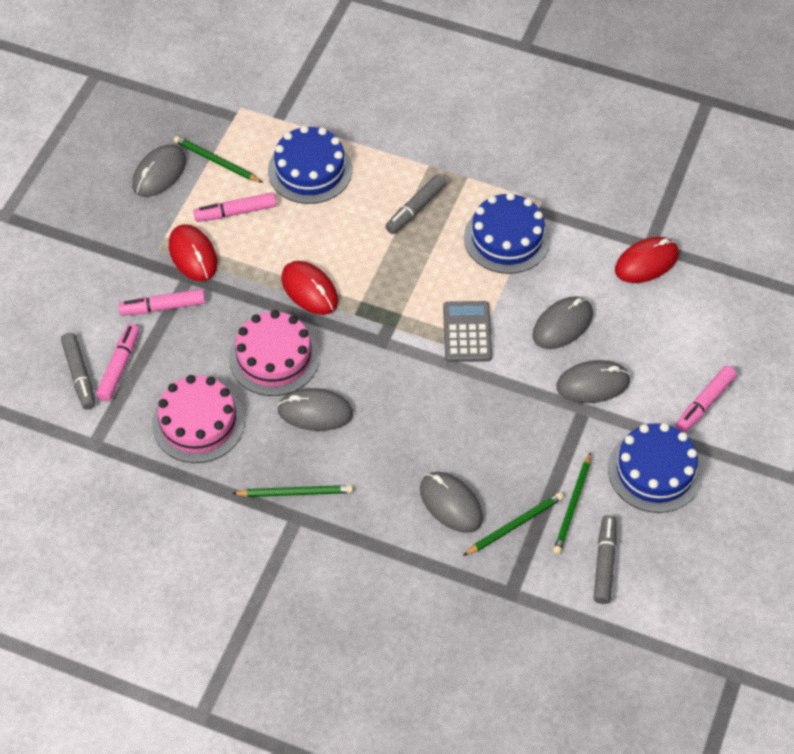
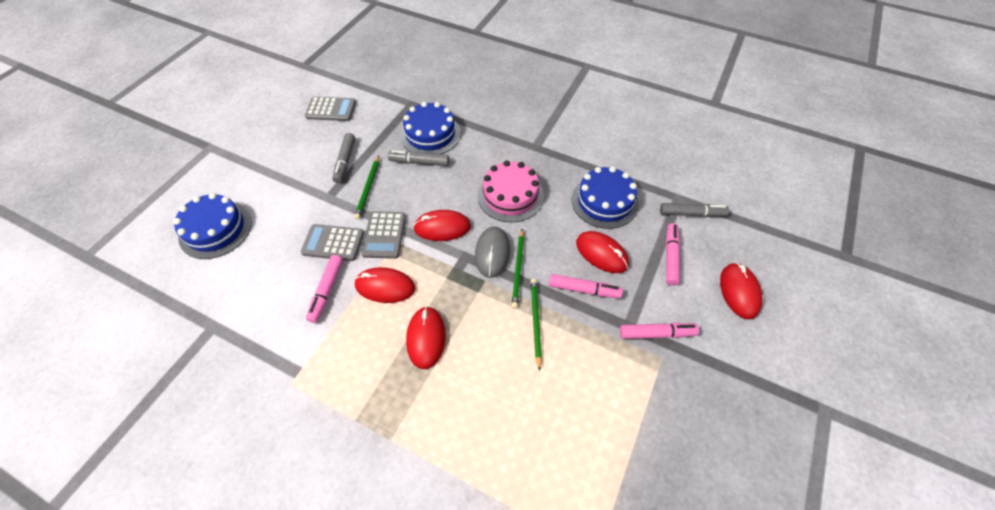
green pencil: 4 -> 3
grey calculator: 1 -> 3
grey mouse: 5 -> 1
pink cake: 2 -> 1
red mouse: 3 -> 5

